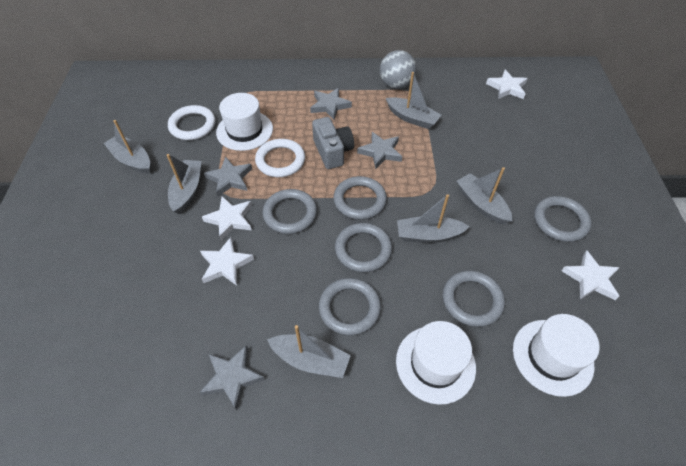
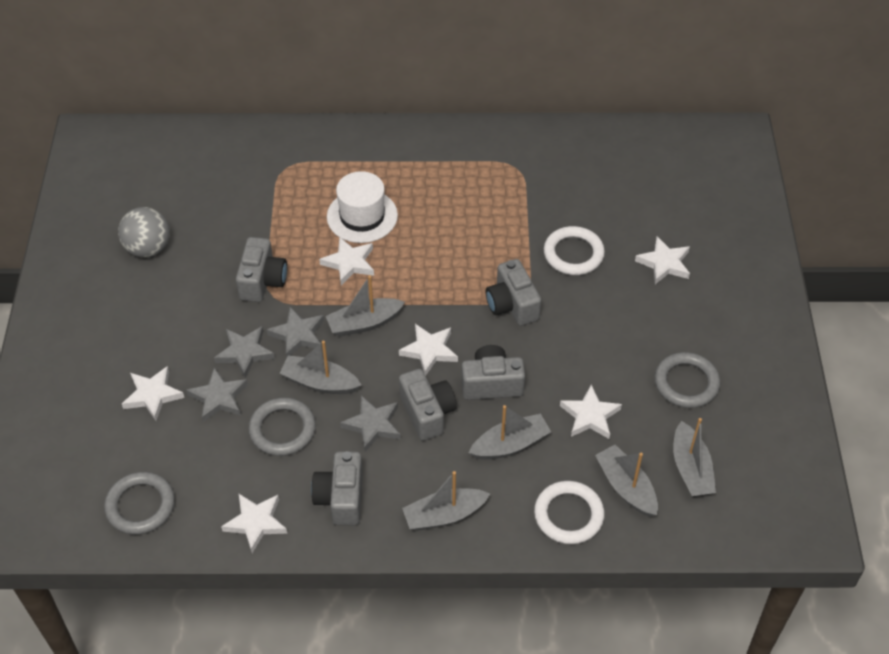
grey camera: 1 -> 5
grey ring: 6 -> 3
white hat: 3 -> 1
white star: 4 -> 6

